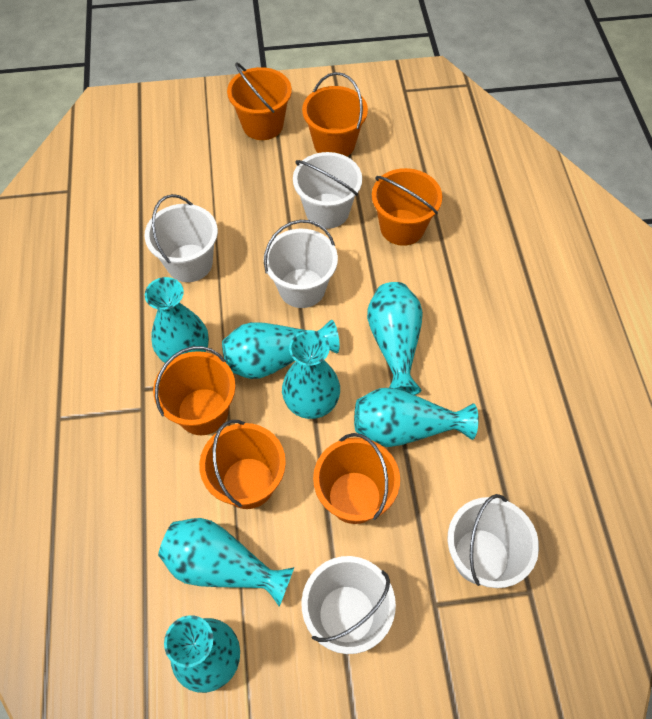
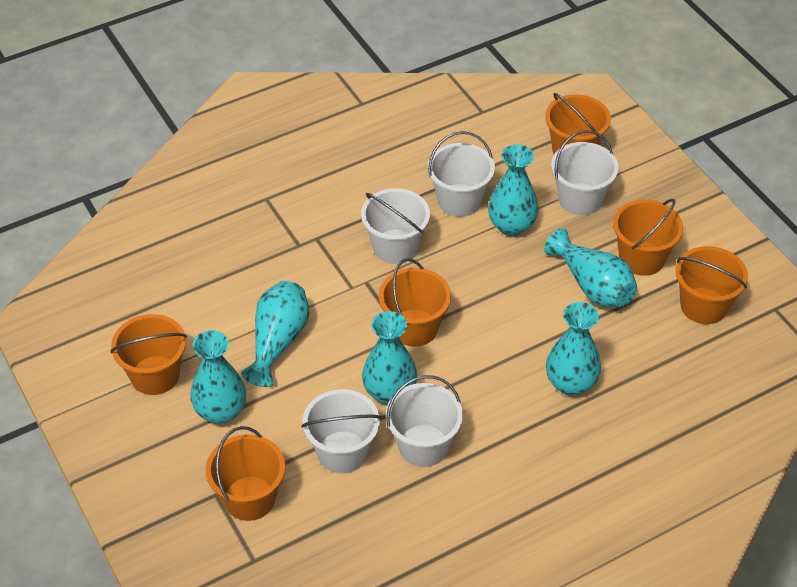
turquoise vase: 7 -> 6

